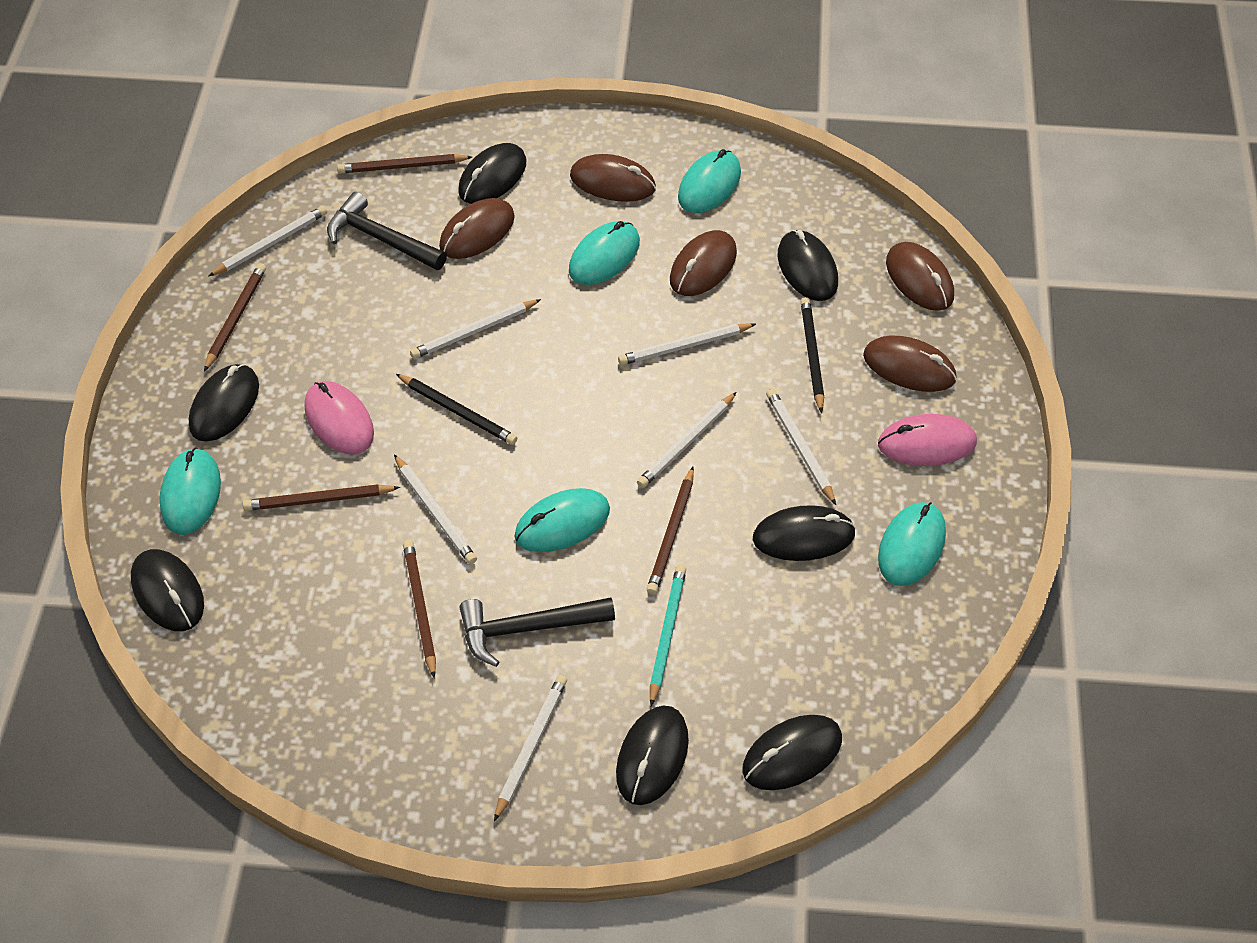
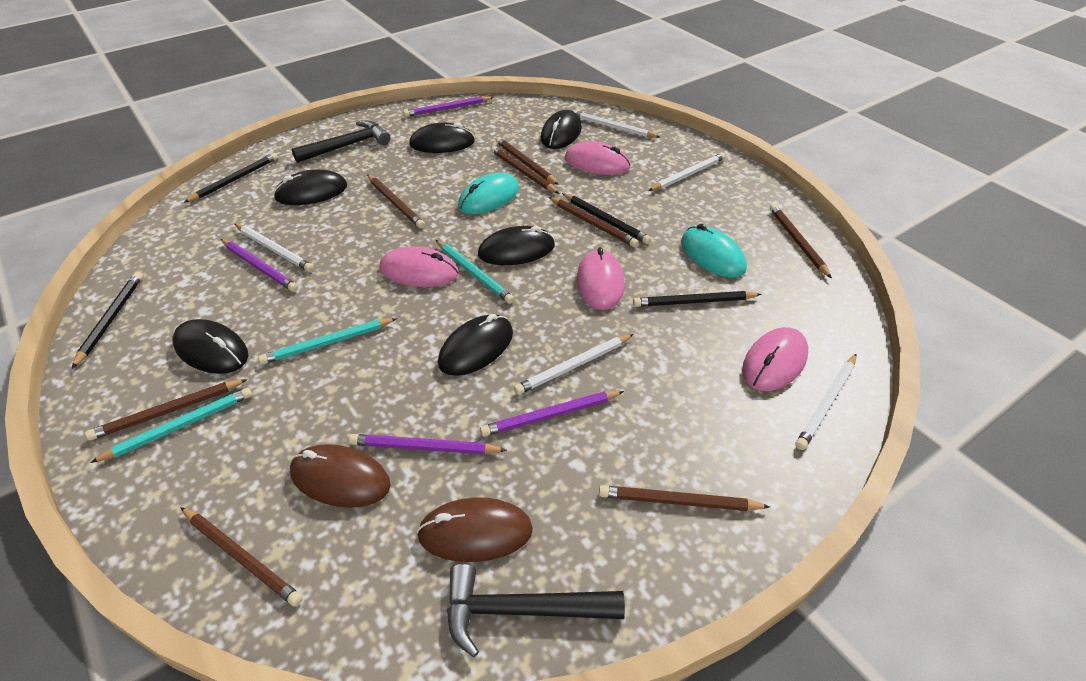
black mouse: 7 -> 6
black pencil: 2 -> 4
brown mouse: 5 -> 2
brown pencil: 5 -> 8
pink mouse: 2 -> 4
purple pencil: 0 -> 4
turquoise mouse: 5 -> 2
turquoise pencil: 1 -> 3
white pencil: 7 -> 5

